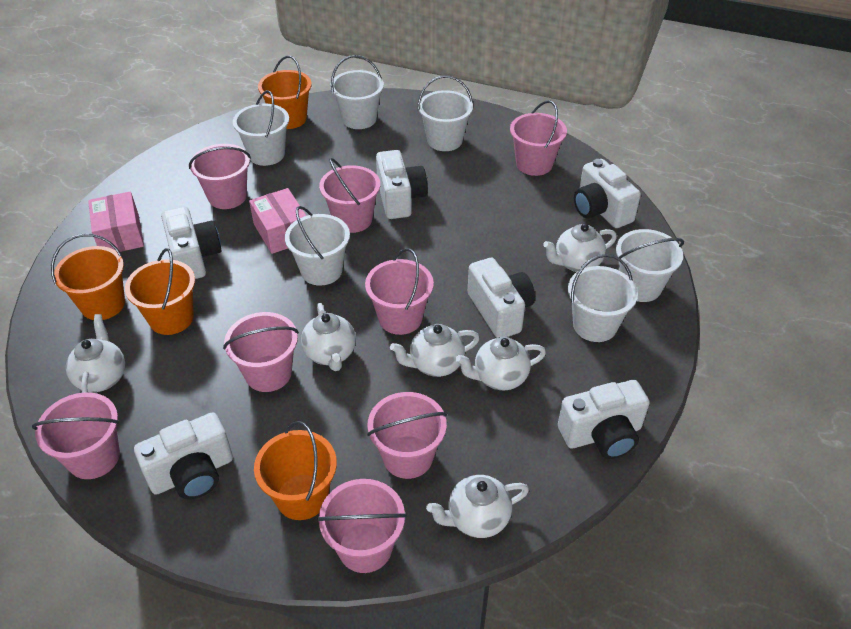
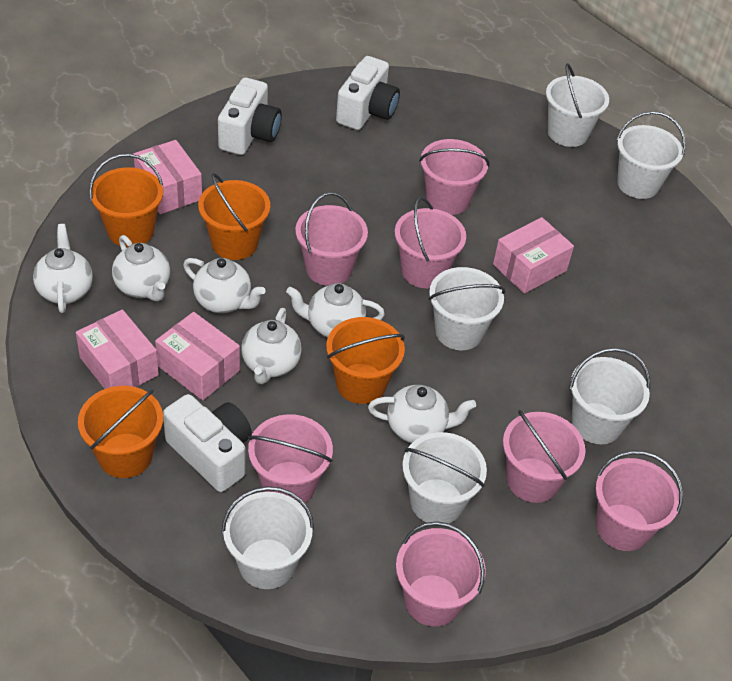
pink box: 2 -> 4
pink bucket: 8 -> 7
white camera: 6 -> 3

